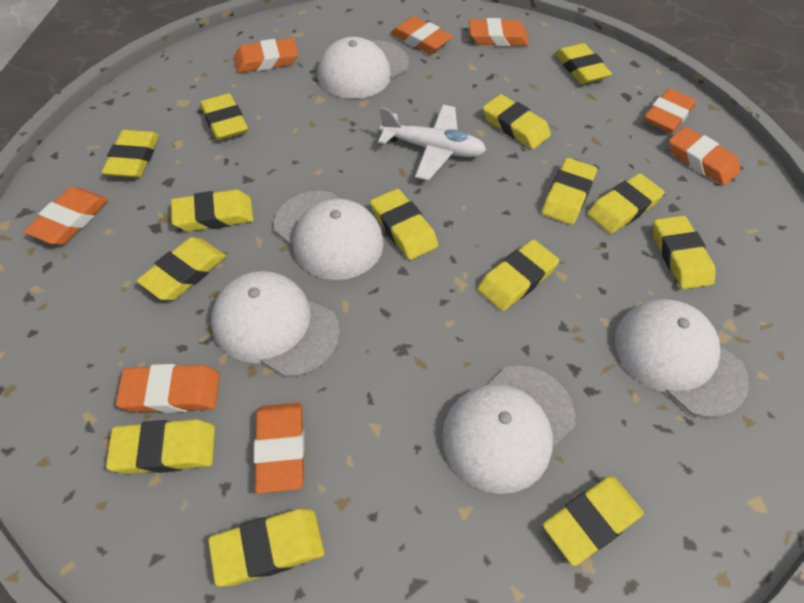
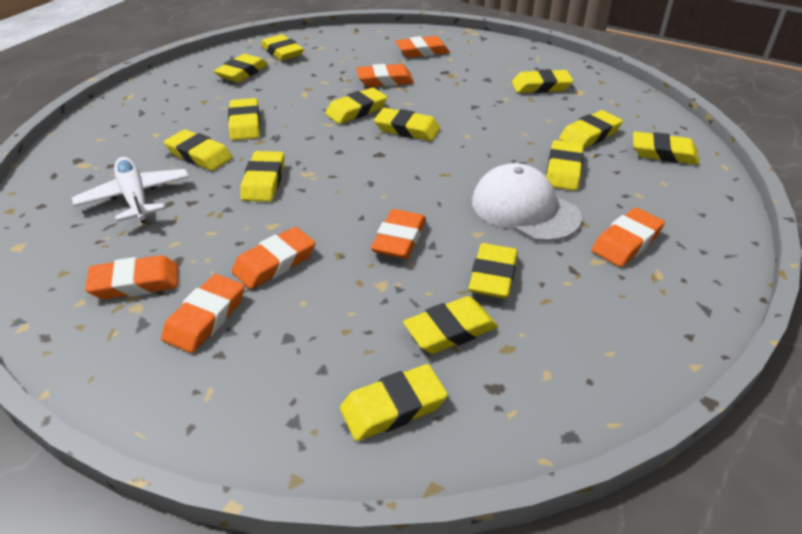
orange eraser: 8 -> 7
white cap: 5 -> 1

